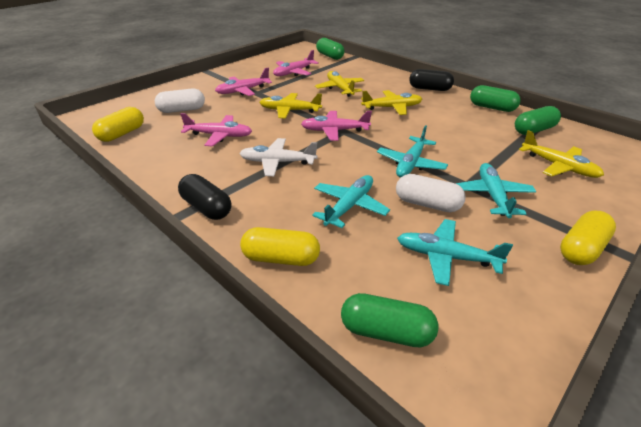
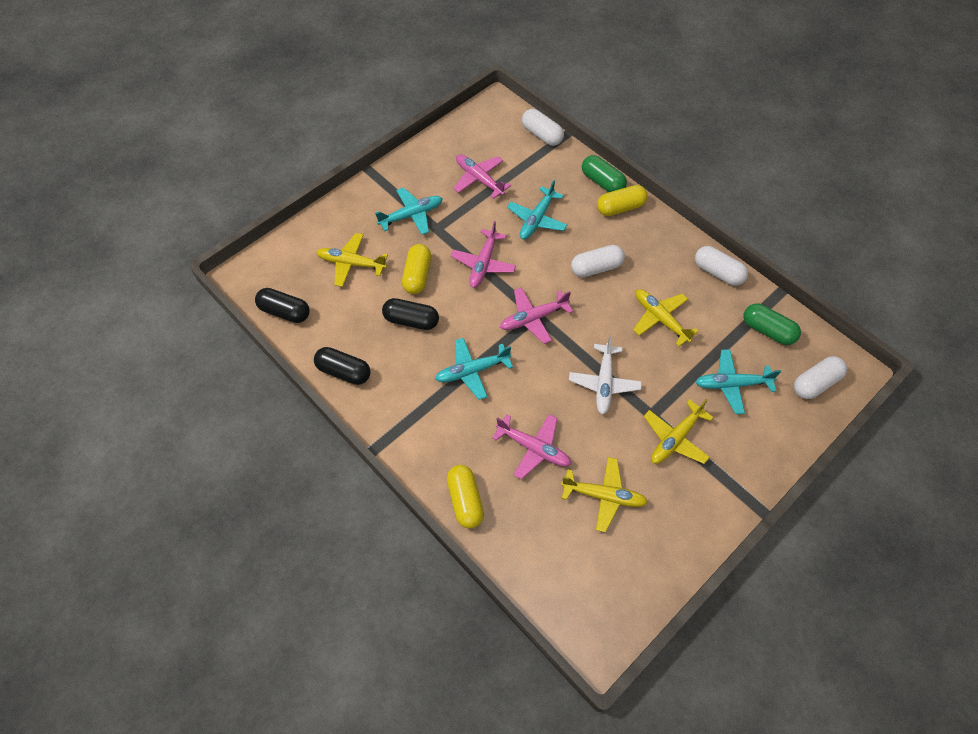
black capsule: 2 -> 3
green capsule: 4 -> 2
white capsule: 2 -> 4

